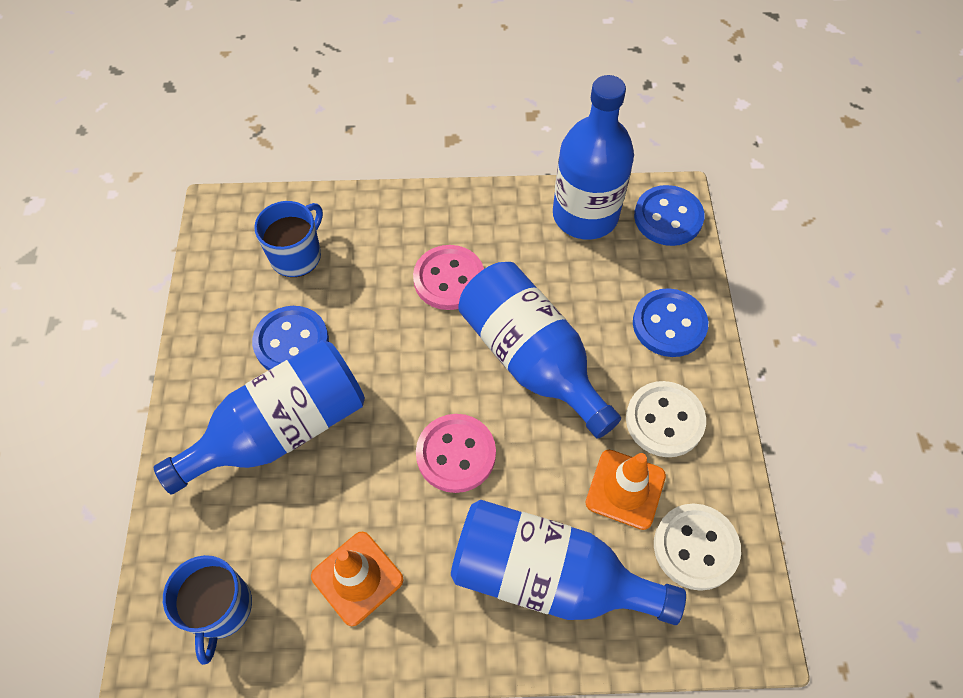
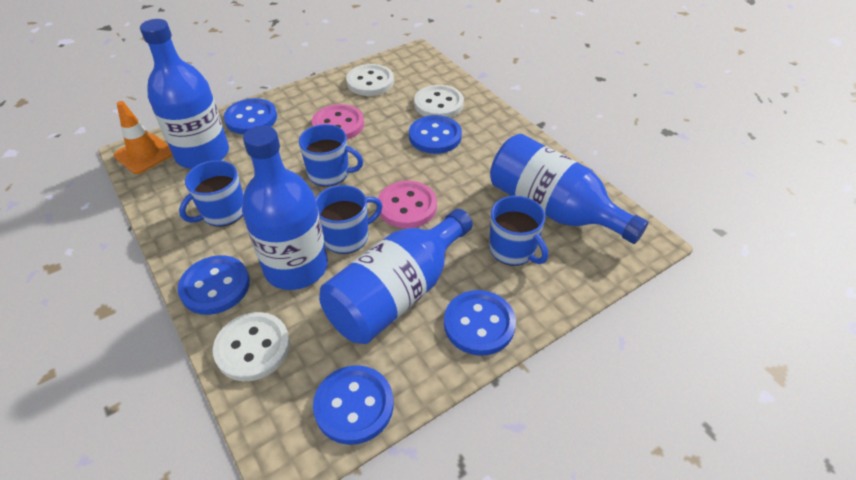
blue button: 3 -> 5
blue mug: 2 -> 4
orange traffic cone: 2 -> 1
white button: 2 -> 3

